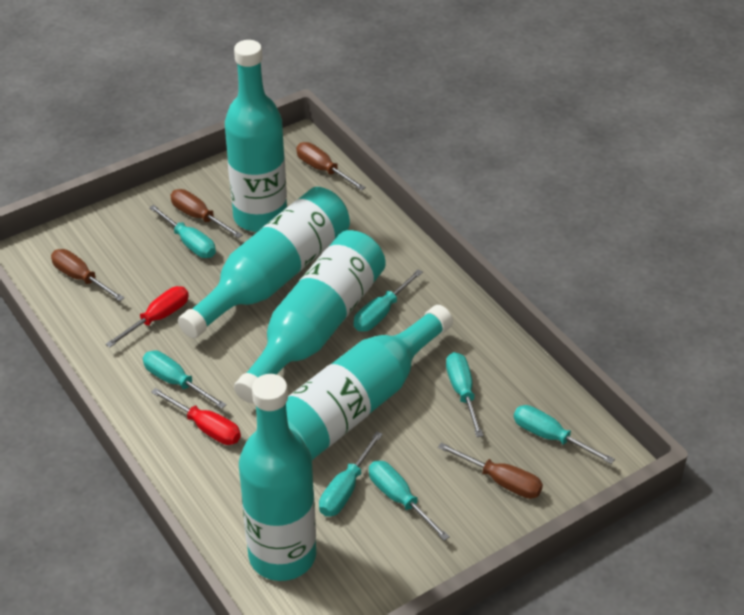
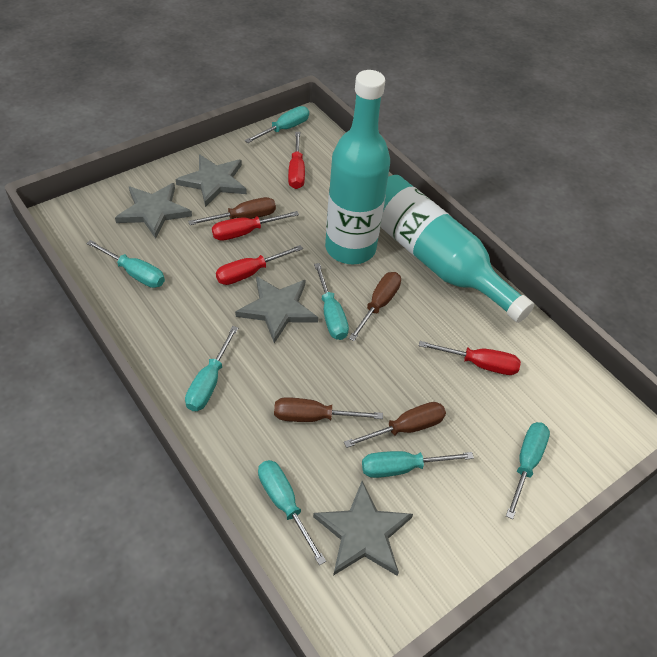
grey star: 0 -> 4
red screwdriver: 2 -> 4
turquoise bottle: 5 -> 2

